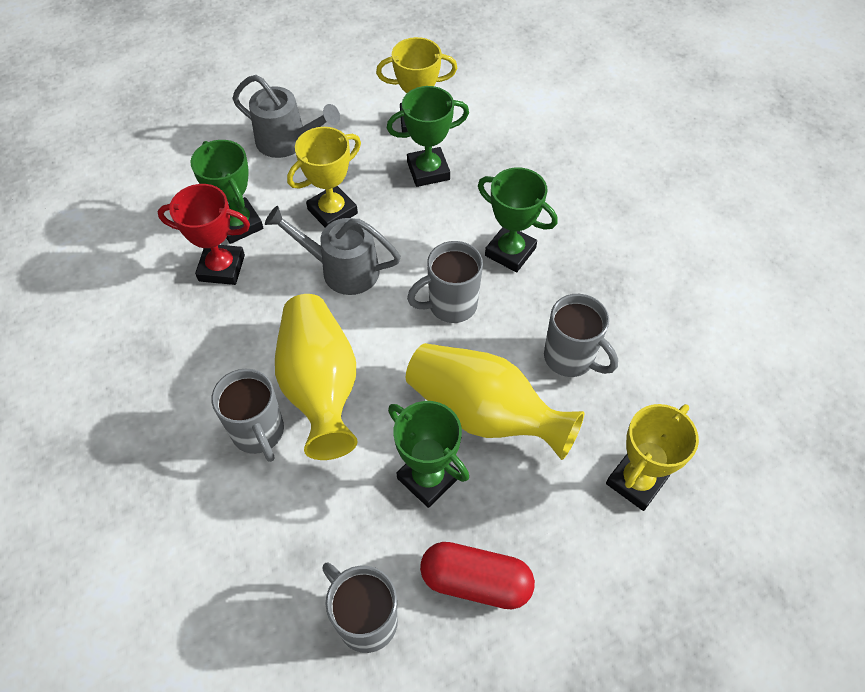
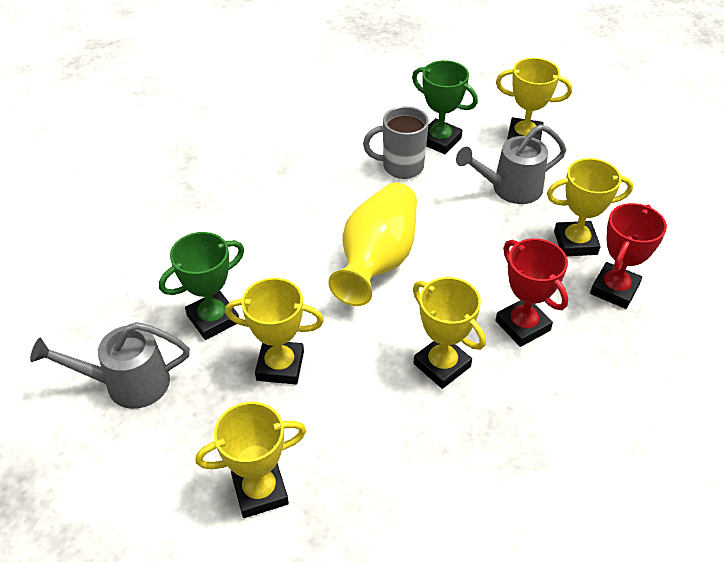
green trophy: 4 -> 2
grey mug: 4 -> 1
red capsule: 1 -> 0
red trophy: 1 -> 2
yellow trophy: 3 -> 5
yellow vase: 2 -> 1

